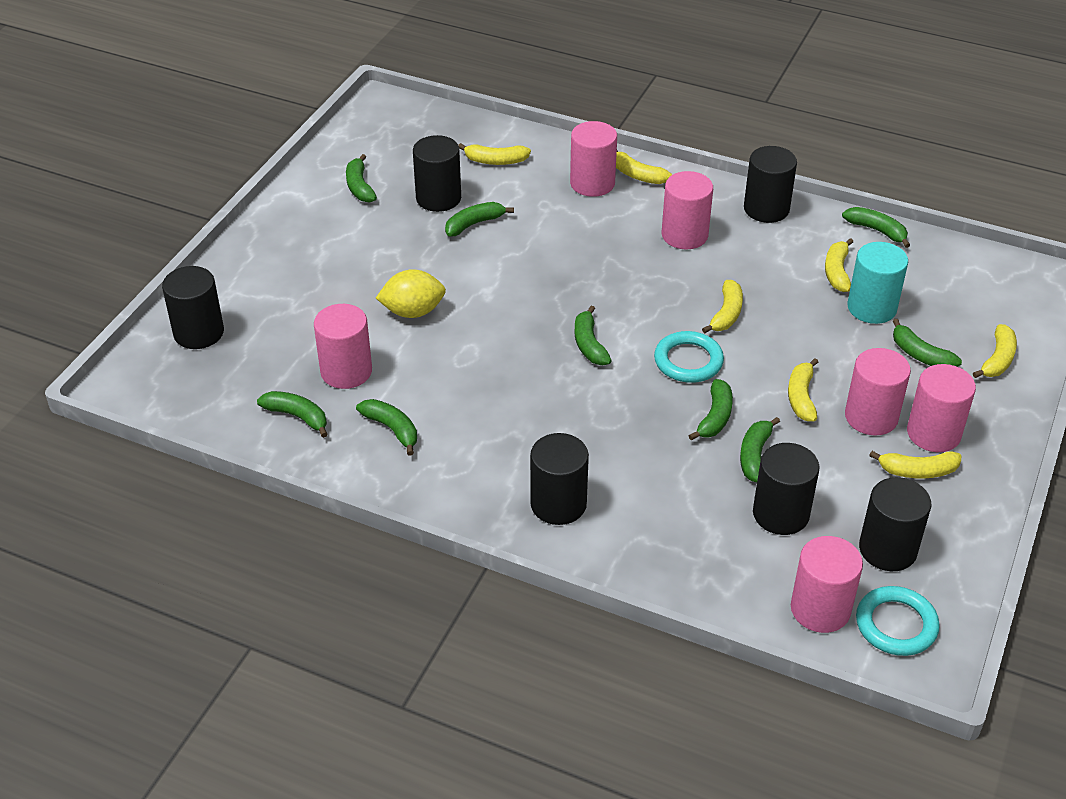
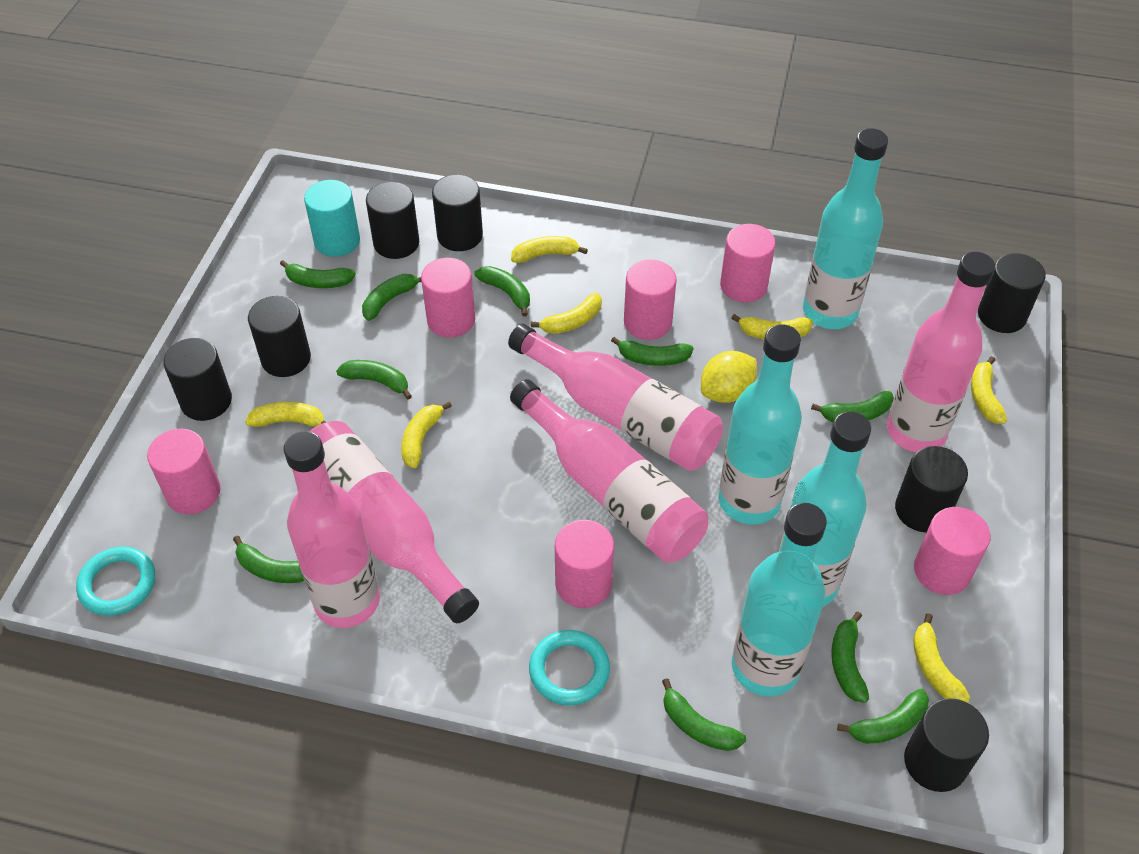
black cylinder: 6 -> 7
green banana: 9 -> 10
pink bottle: 0 -> 5
turquoise bottle: 0 -> 4

